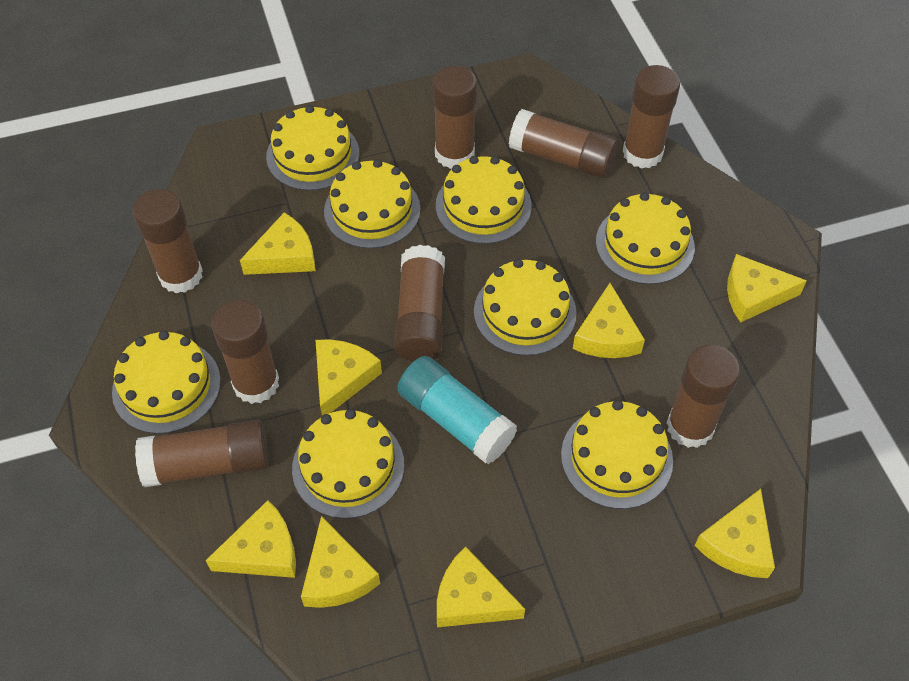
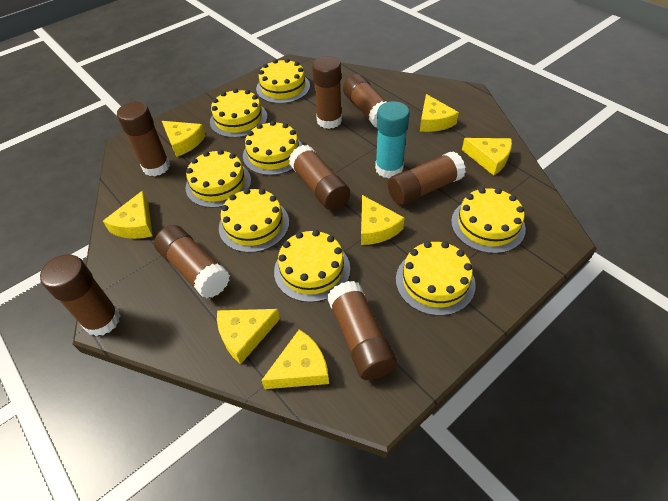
yellow cheese: 8 -> 7

